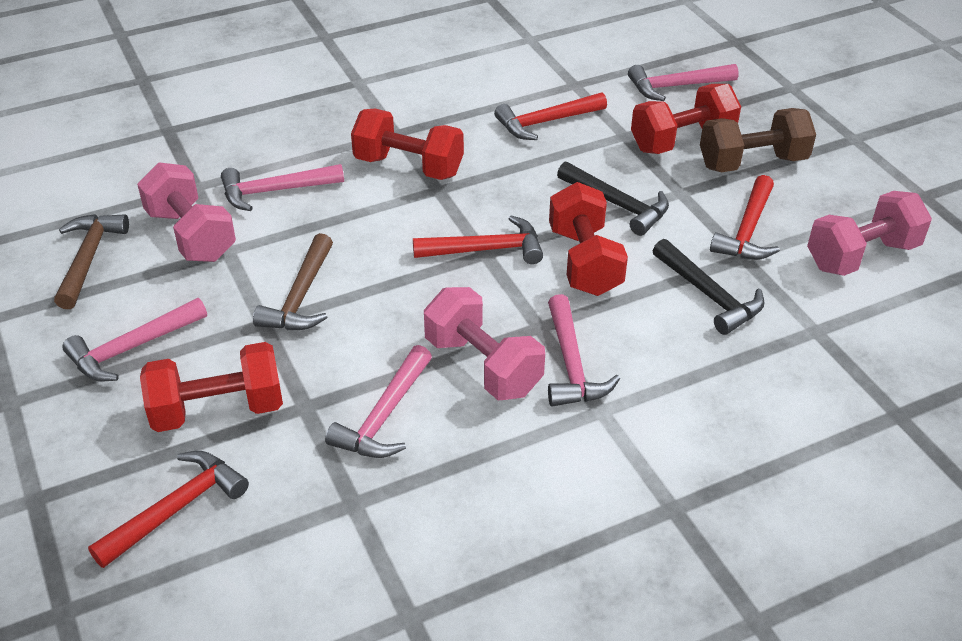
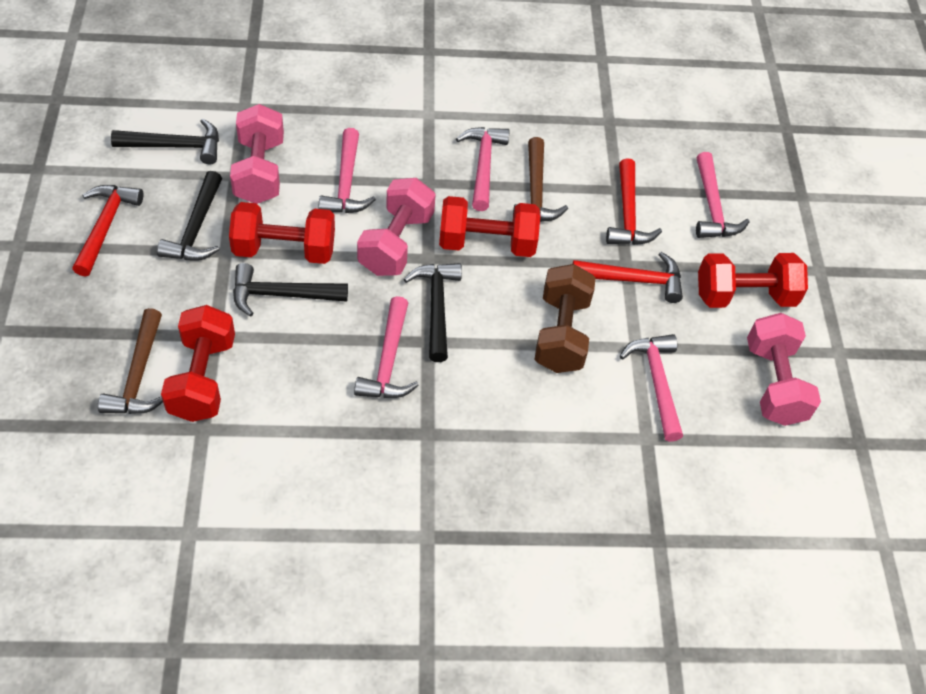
black hammer: 2 -> 4
red hammer: 4 -> 3

